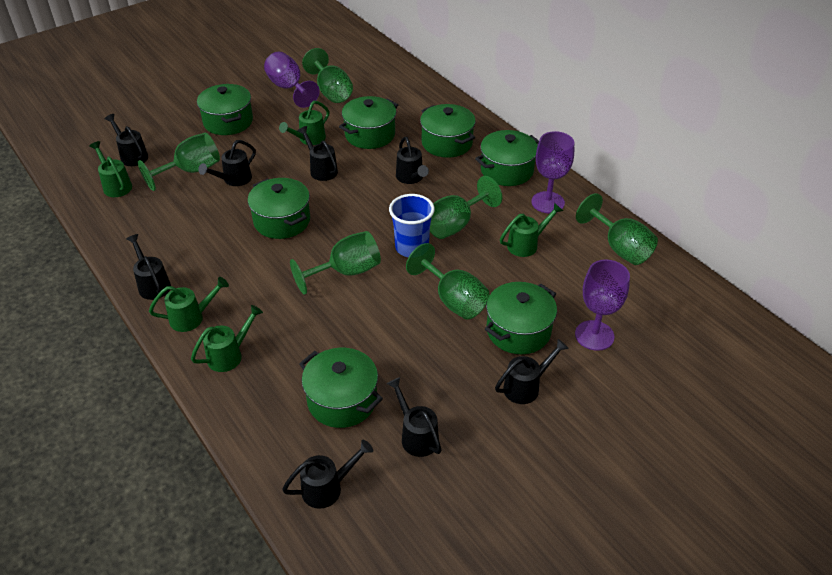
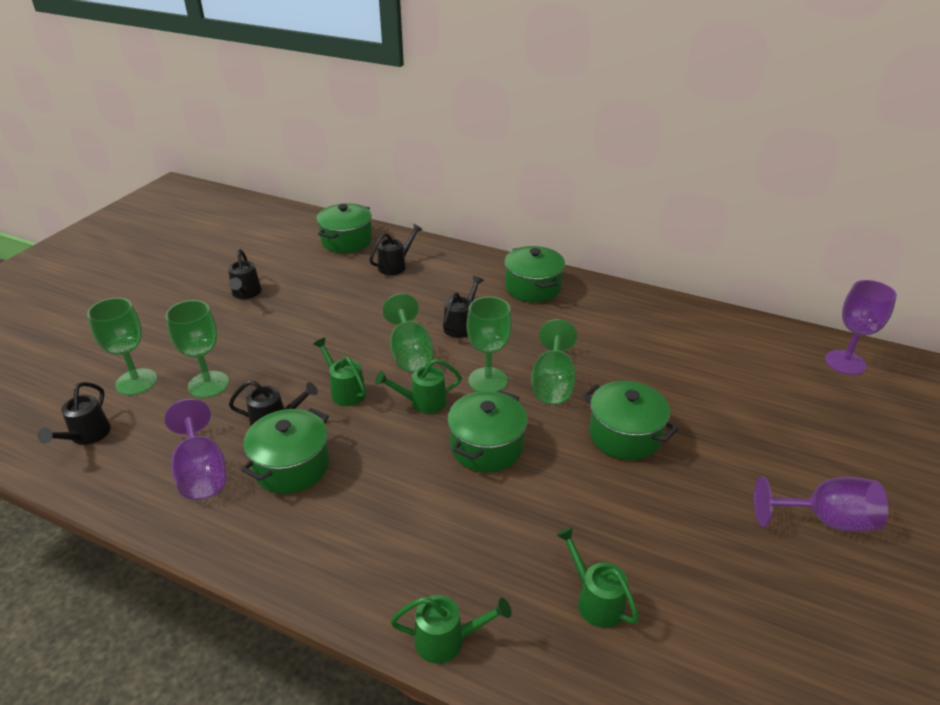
black watering can: 8 -> 5
blue cup: 1 -> 0
green goblet: 6 -> 5
green pot: 7 -> 5
green watering can: 5 -> 4

